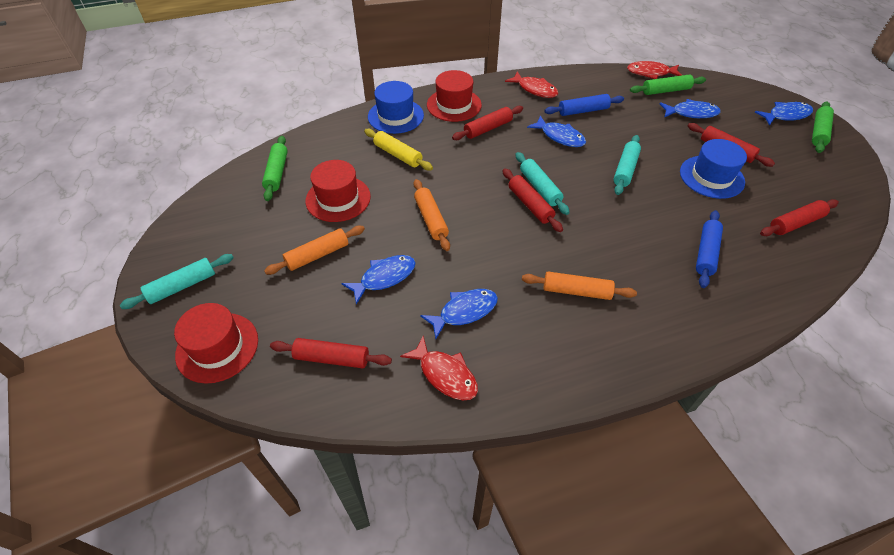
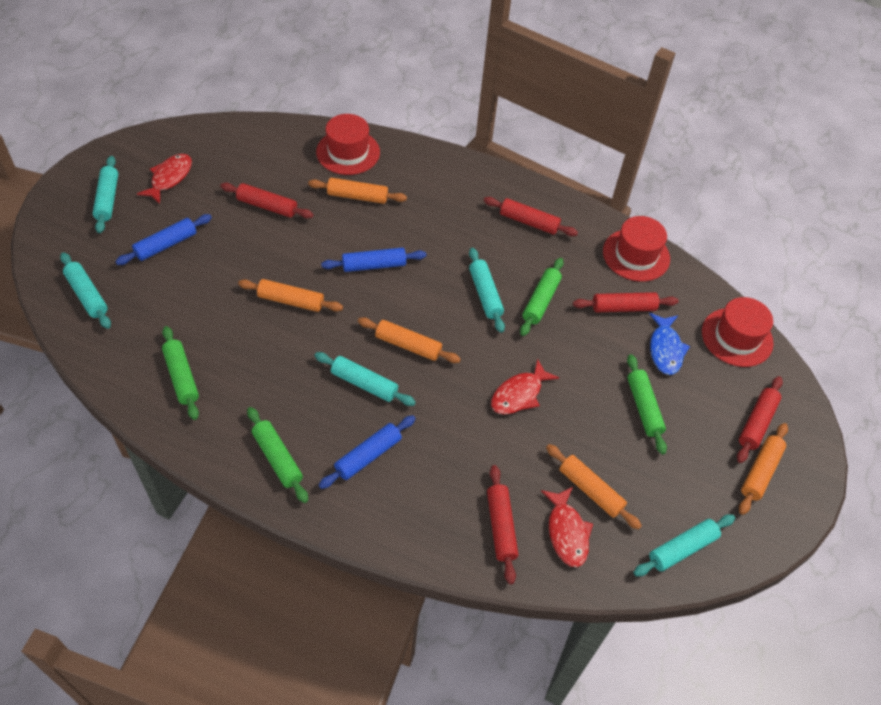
blue fish: 5 -> 1
blue hat: 2 -> 0
blue rolling pin: 2 -> 3
green rolling pin: 3 -> 4
orange rolling pin: 3 -> 5
turquoise rolling pin: 3 -> 5
yellow rolling pin: 1 -> 0

